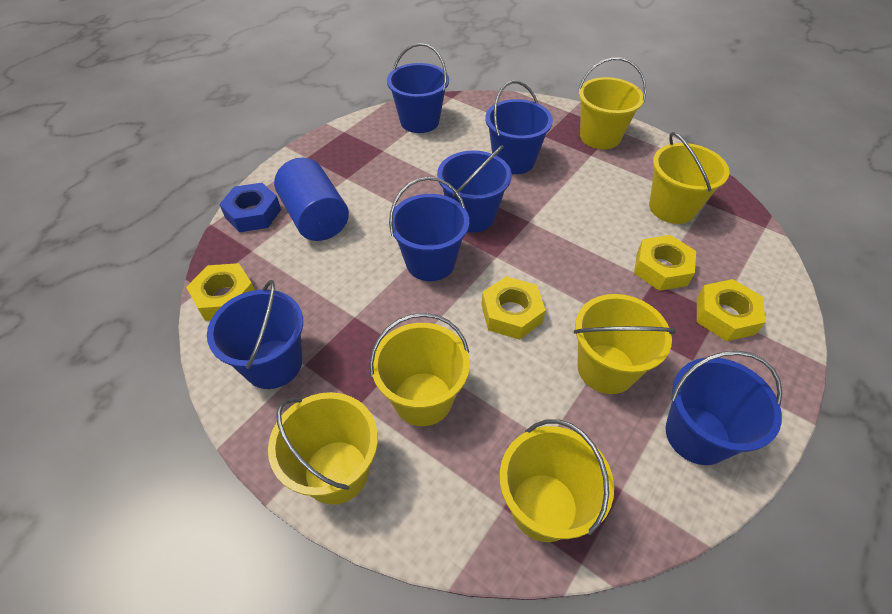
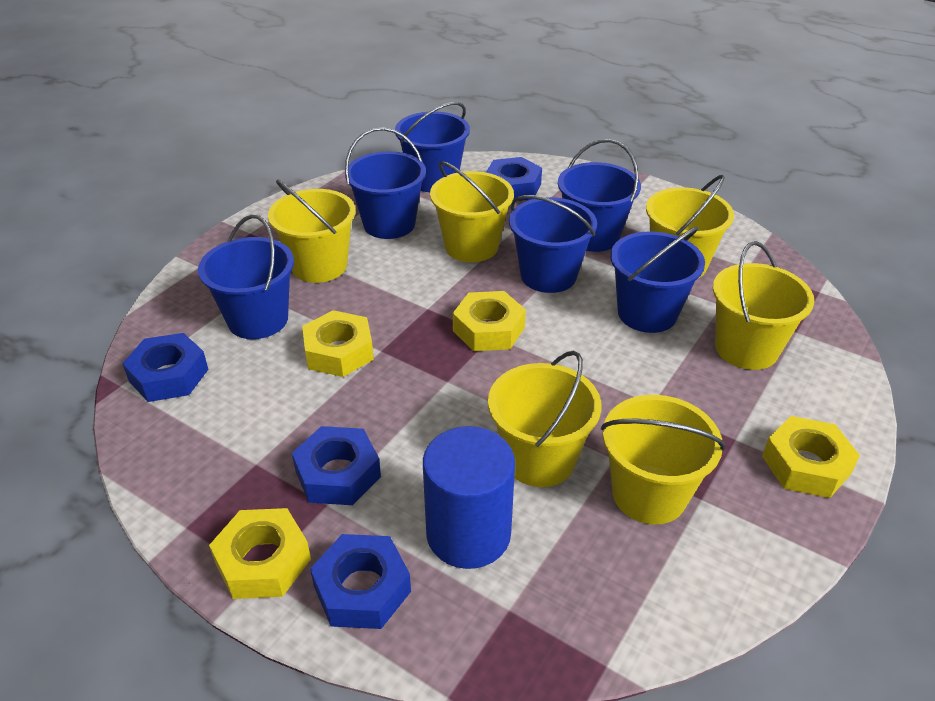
blue nut: 1 -> 4

